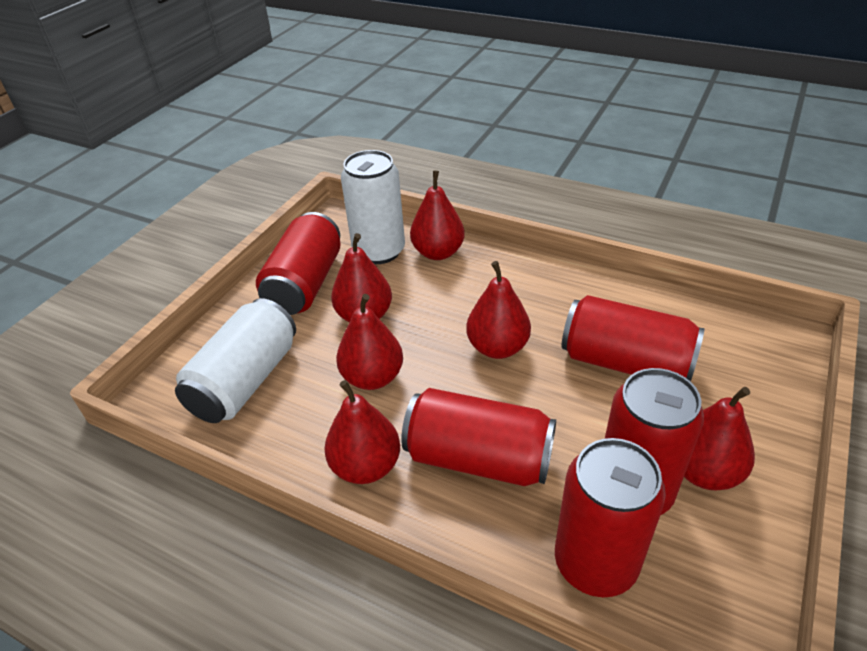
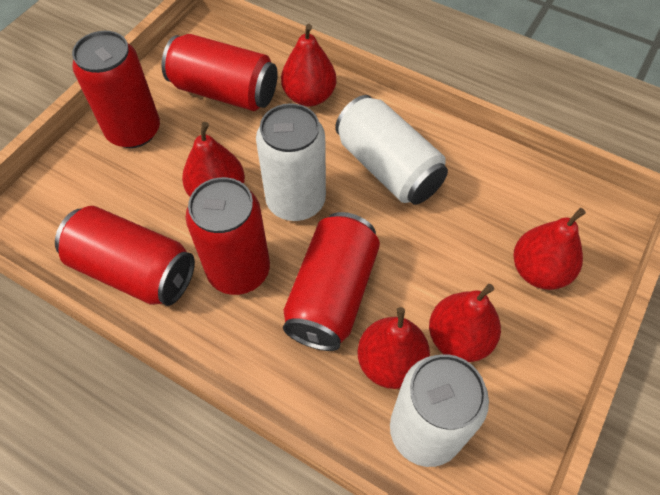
red pear: 6 -> 5
white can: 2 -> 3

